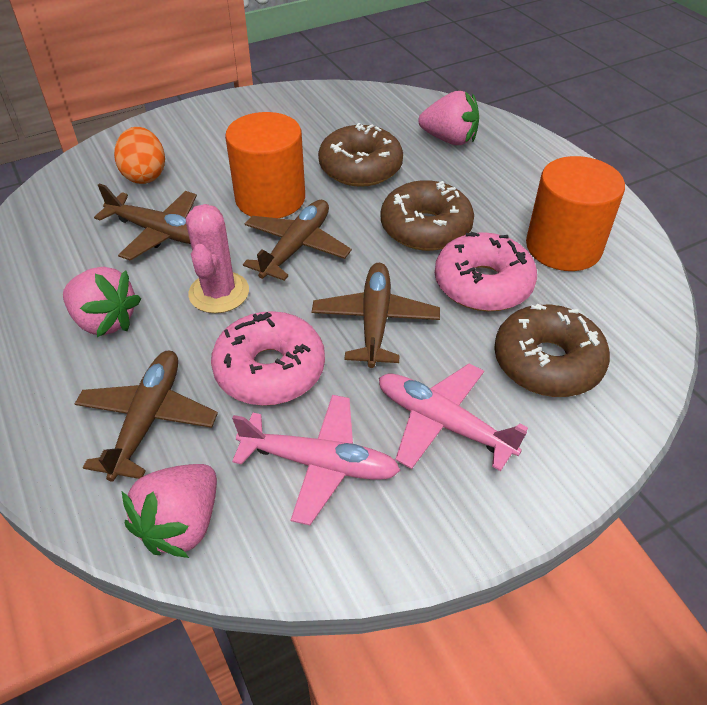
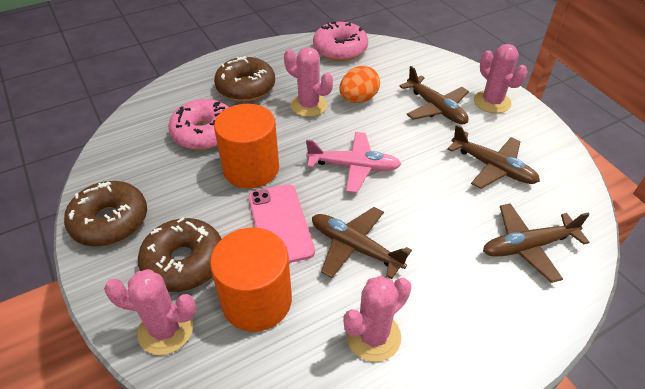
pink cactus: 1 -> 4
pink phone: 0 -> 1
pink plane: 2 -> 1
pink strawberry: 3 -> 0

